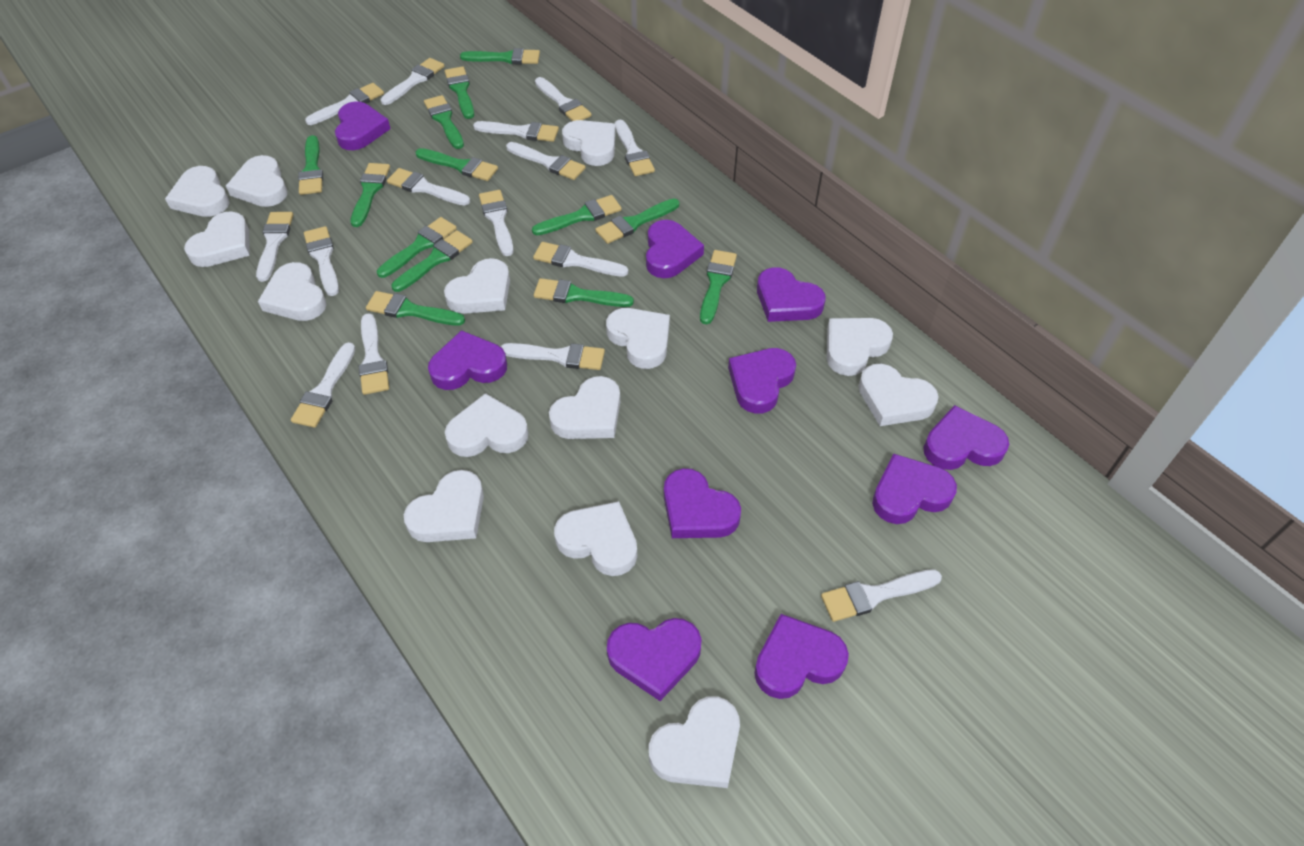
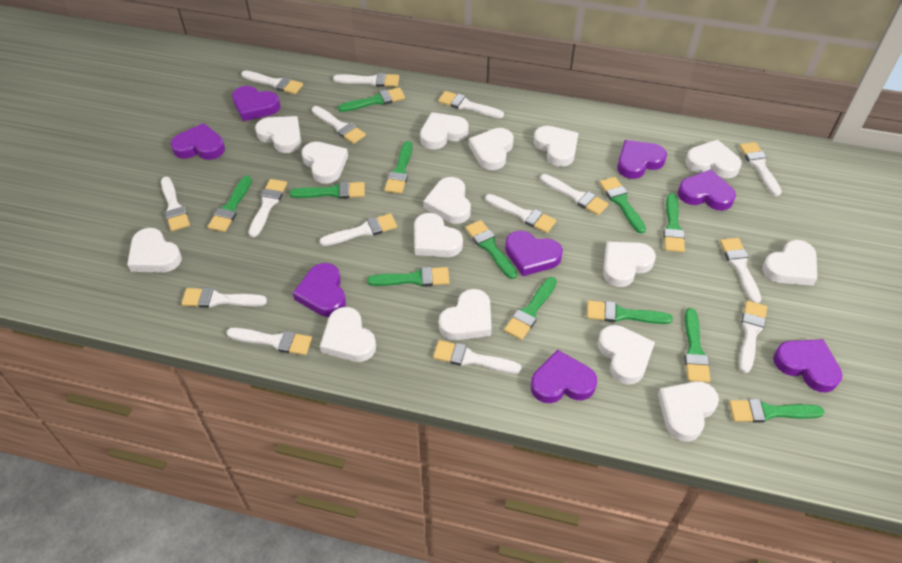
green brush: 13 -> 12
purple heart: 10 -> 8
white heart: 14 -> 15

